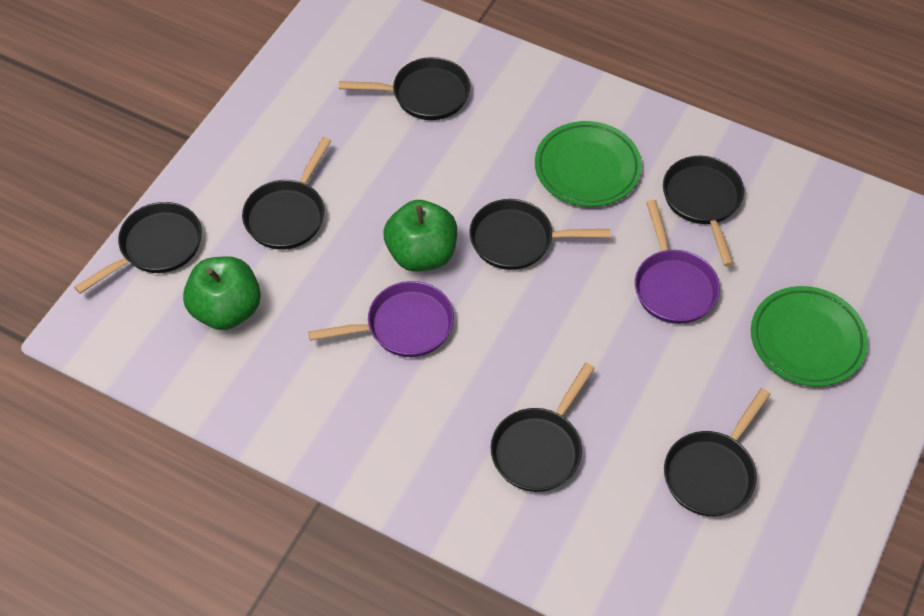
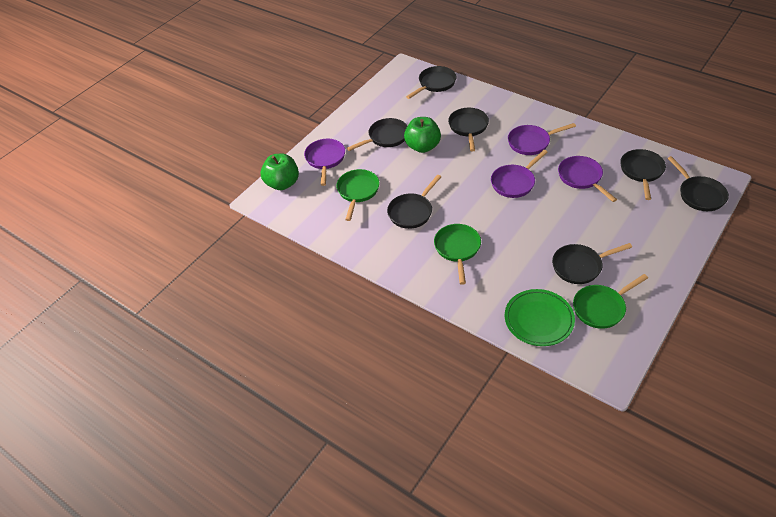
green pan: 0 -> 3
green plate: 2 -> 1
purple pan: 2 -> 4

